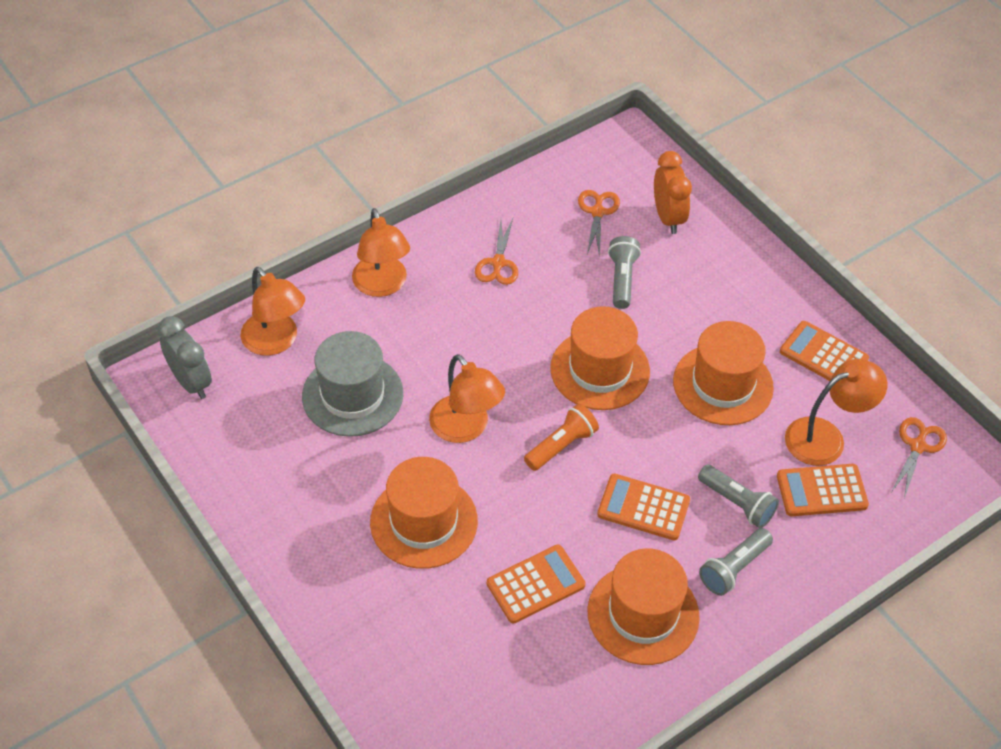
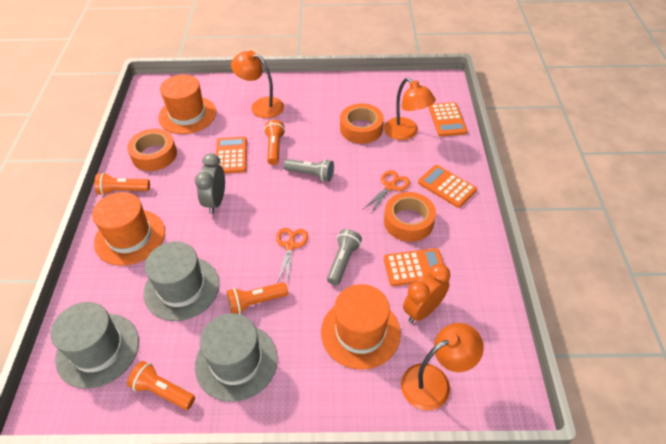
grey flashlight: 3 -> 2
grey hat: 1 -> 3
orange flashlight: 1 -> 4
orange hat: 4 -> 3
orange lamp: 4 -> 3
orange scissors: 3 -> 2
orange tape: 0 -> 3

